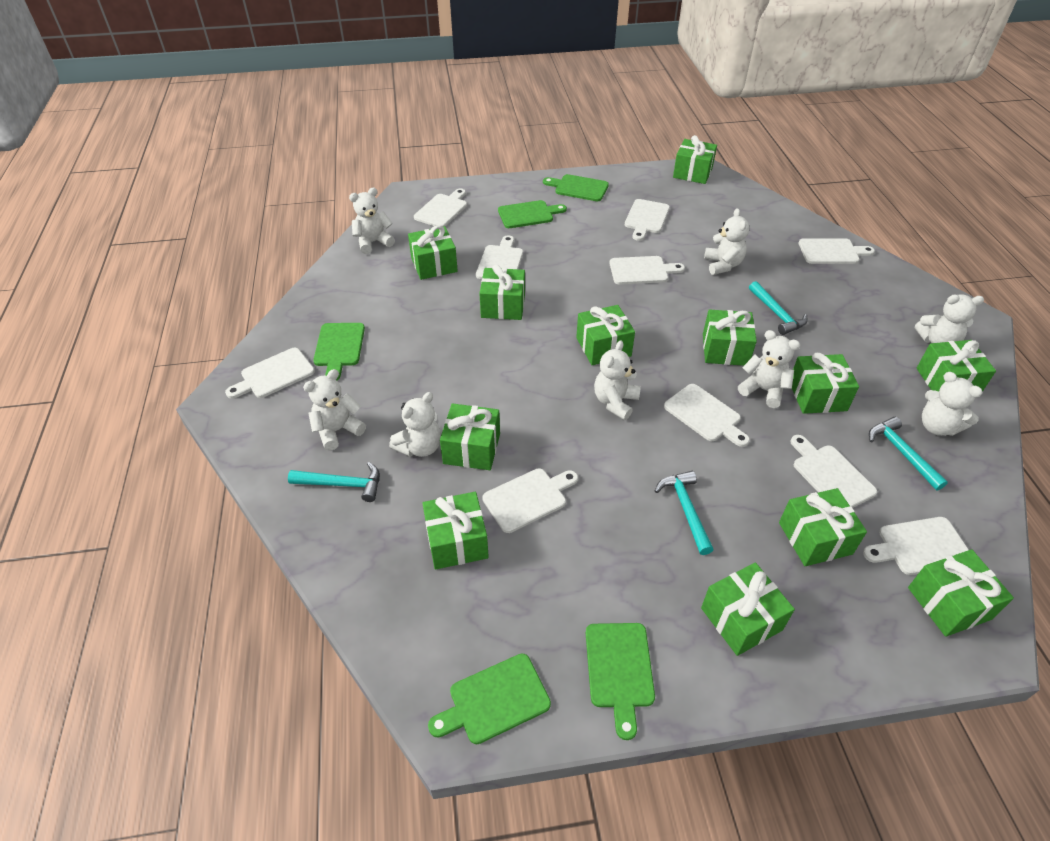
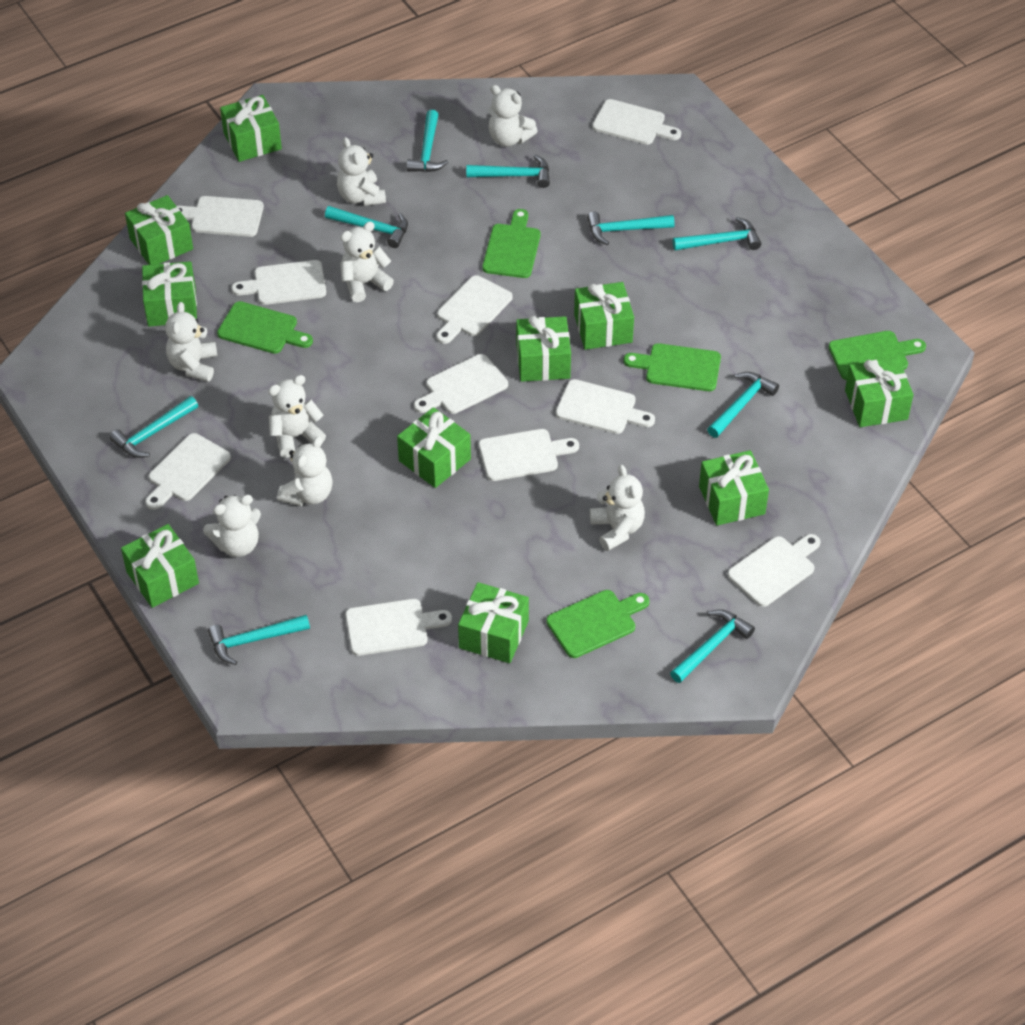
green gift: 12 -> 10
turquoise hammer: 4 -> 9

